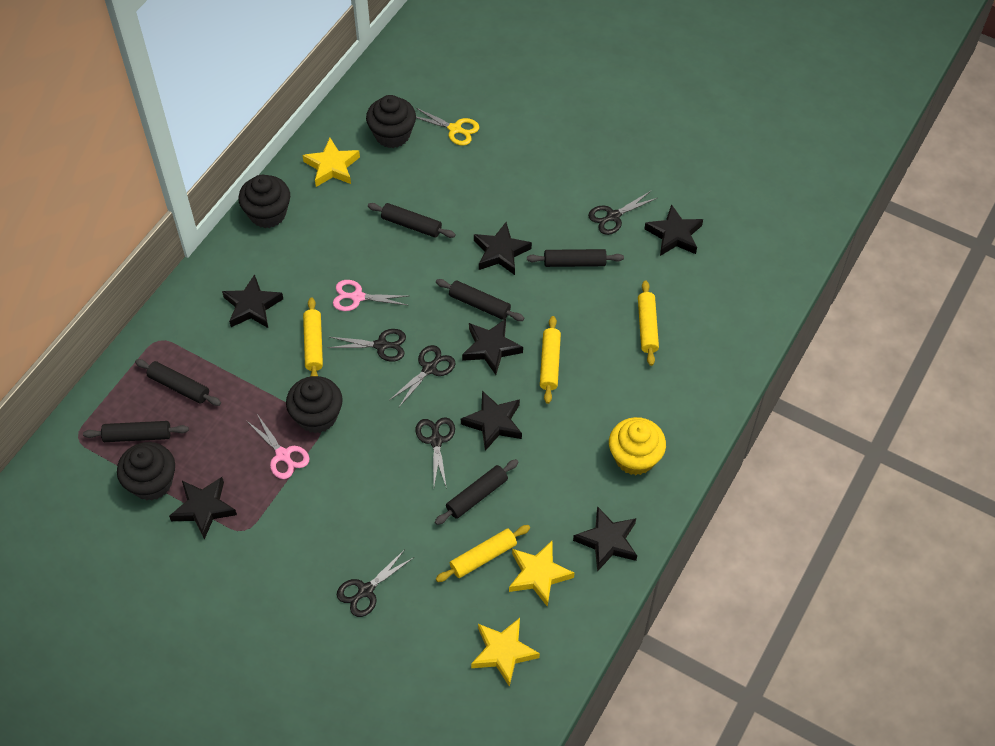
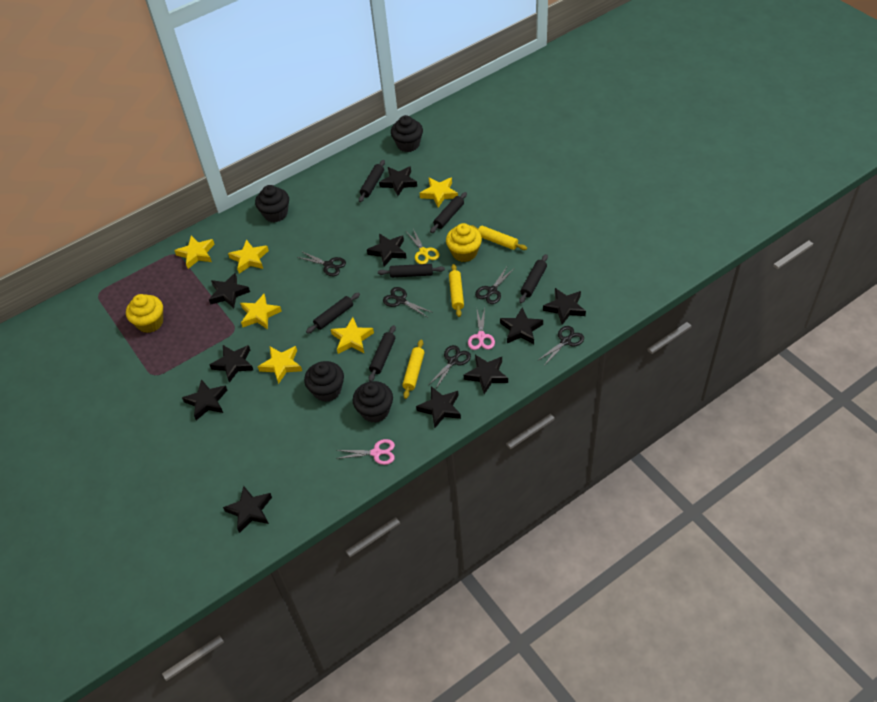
black star: 7 -> 10
yellow cupcake: 1 -> 2
yellow rolling pin: 4 -> 3
yellow star: 3 -> 6

